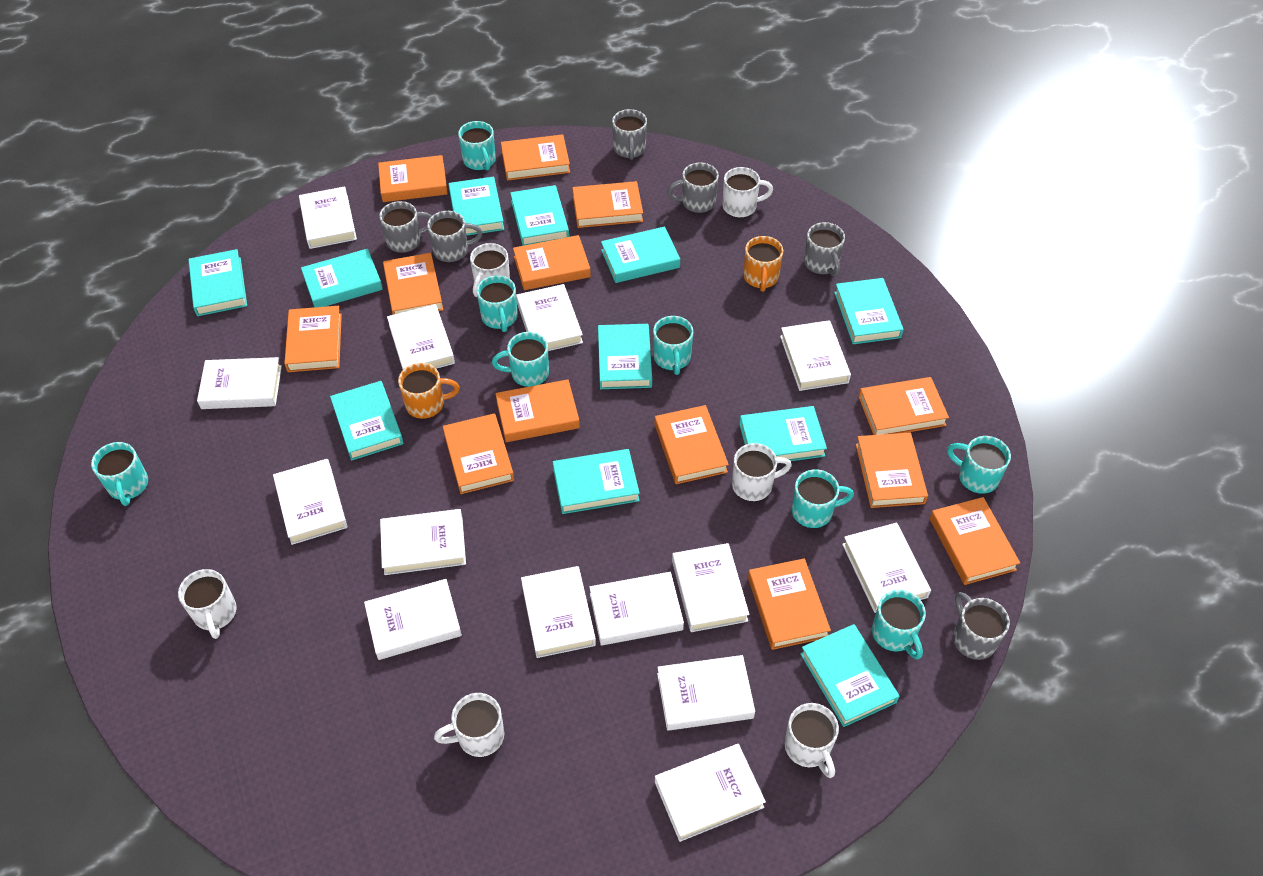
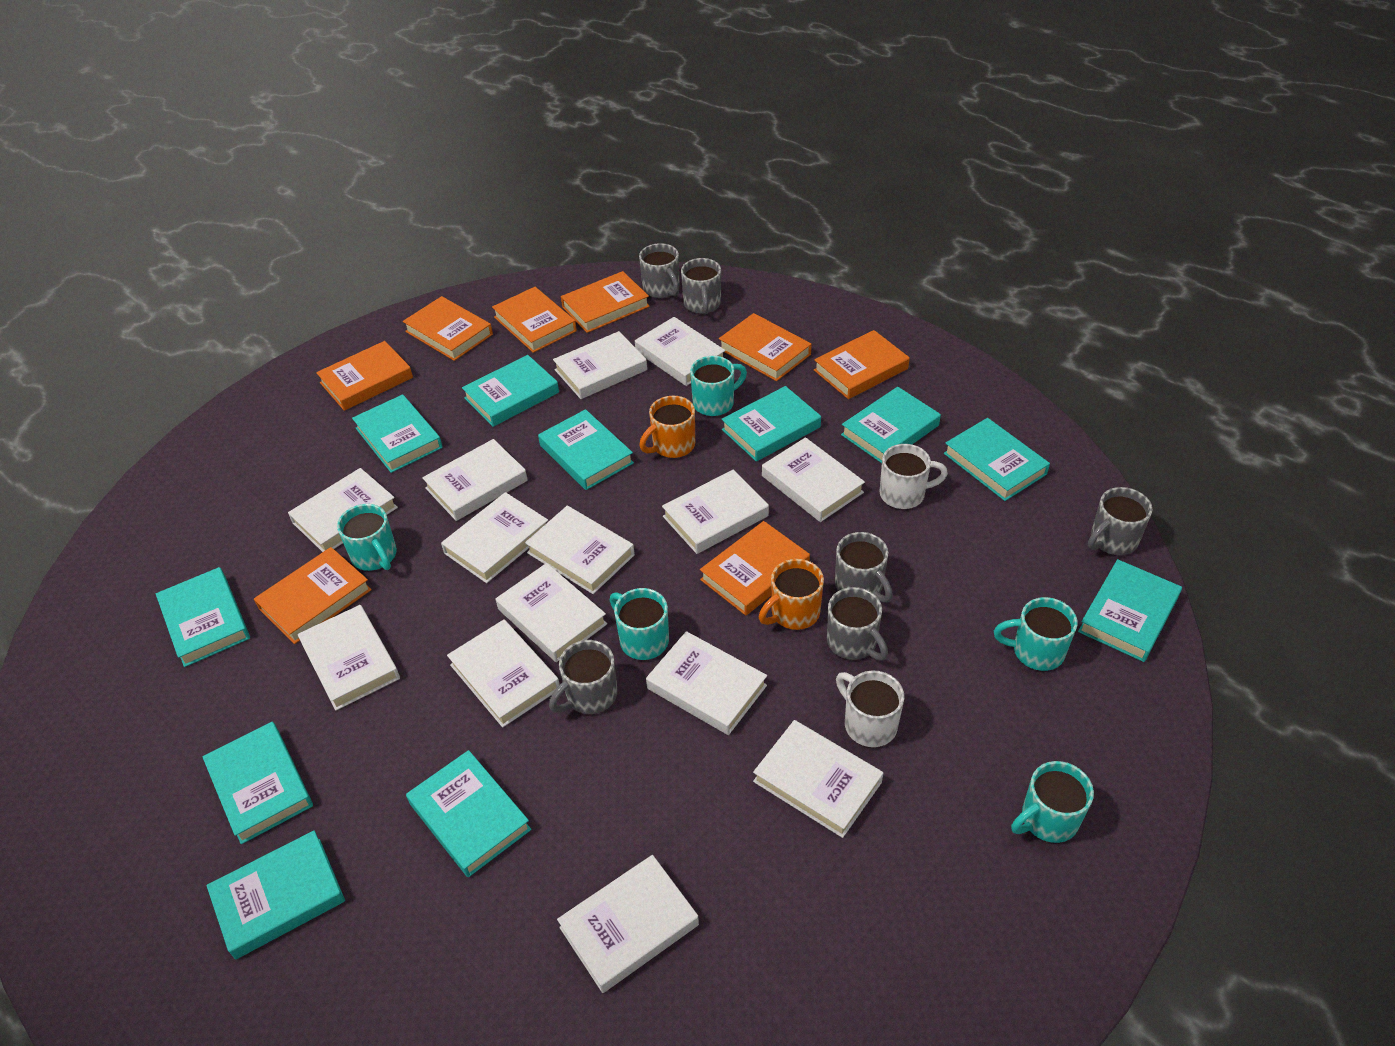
orange book: 13 -> 8
turquoise mug: 8 -> 5
white mug: 6 -> 2

